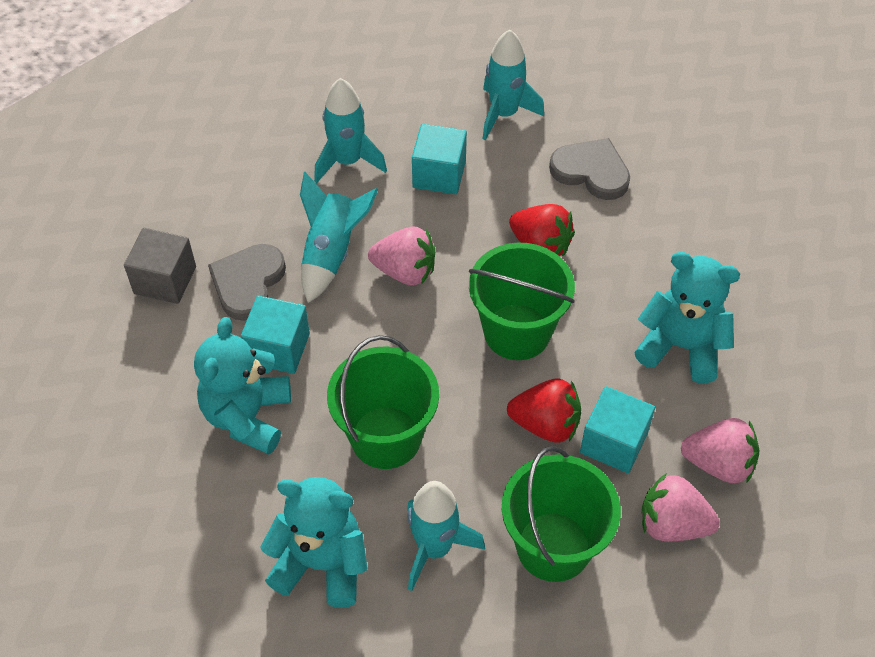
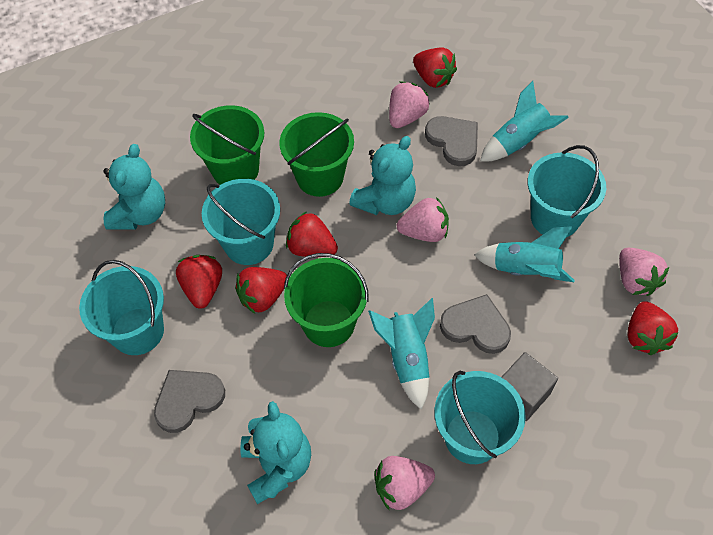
grey heart: 2 -> 3
pink strawberry: 3 -> 4
red strawberry: 2 -> 5
turquoise bucket: 0 -> 4
turquoise cube: 3 -> 0
turquoise rocket: 4 -> 3

